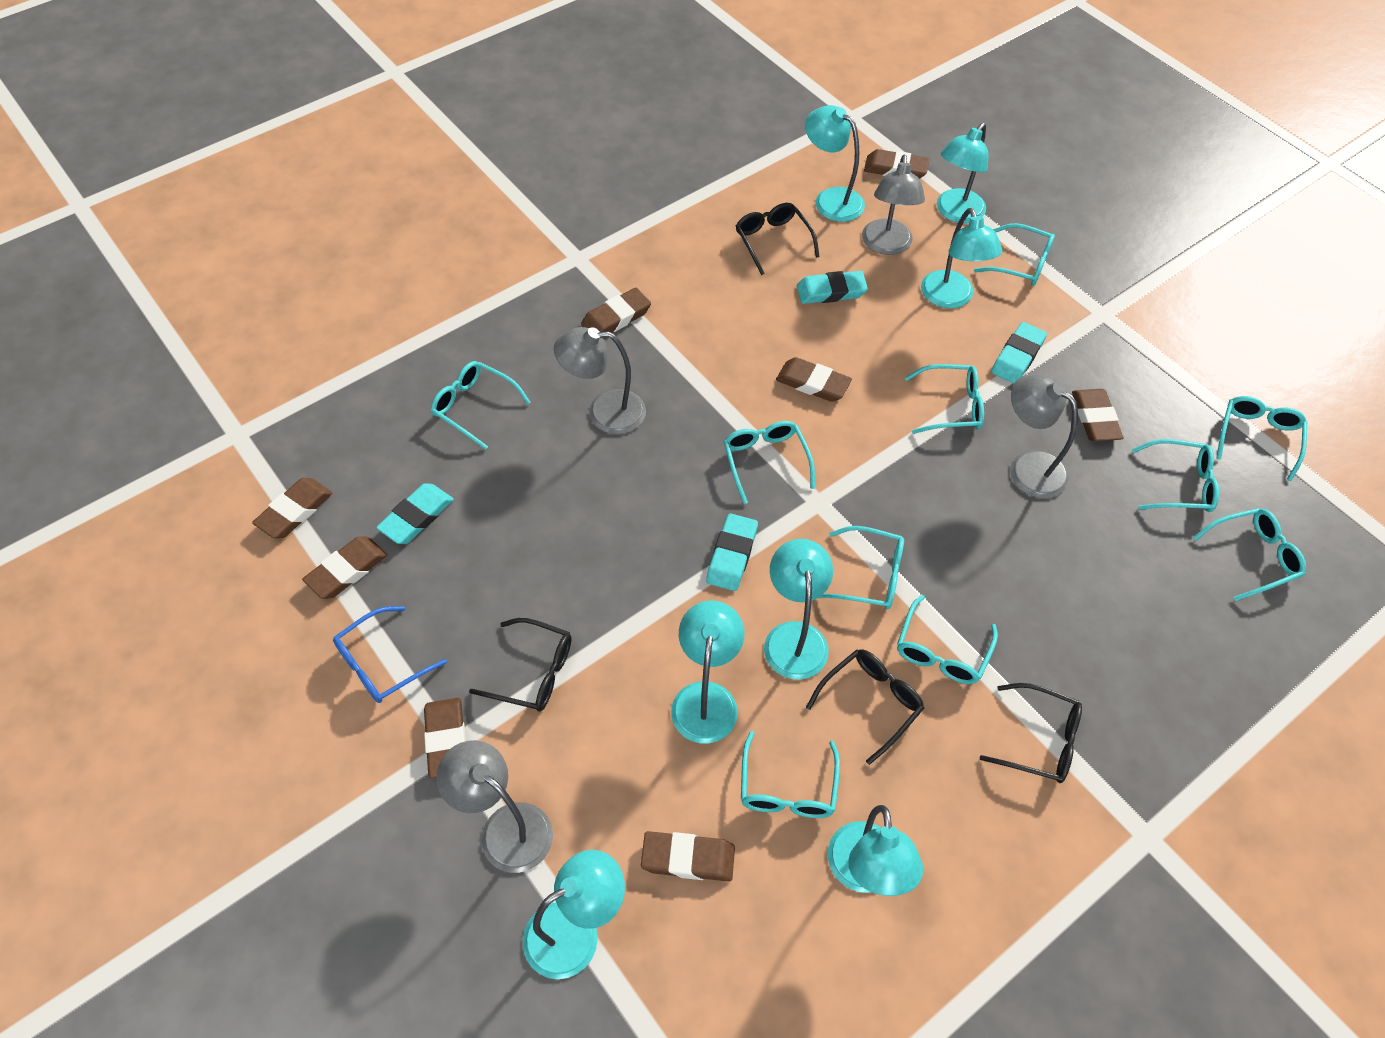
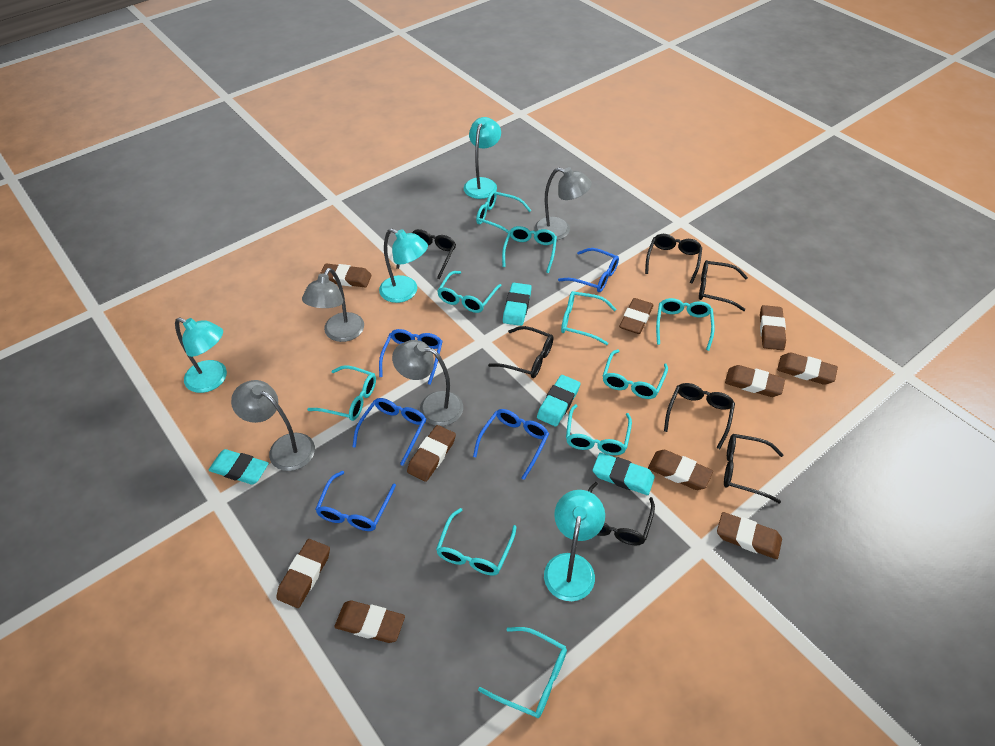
black glasses: 4 -> 7
blue glasses: 1 -> 5
brown eraser: 8 -> 10
turquoise lamp: 7 -> 4

